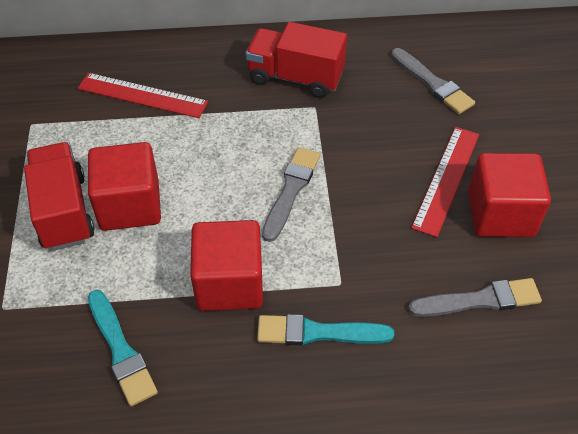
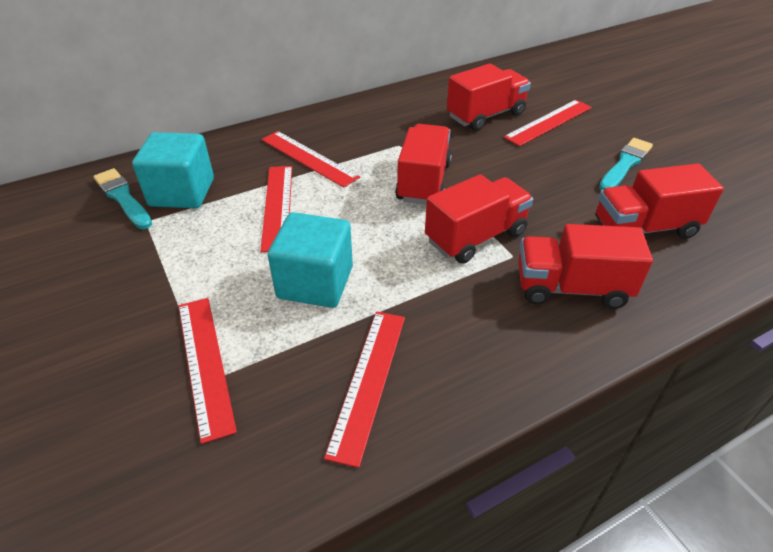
grey brush: 3 -> 0
red cube: 3 -> 0
red ruler: 2 -> 5
red truck: 2 -> 5
turquoise cube: 0 -> 2

